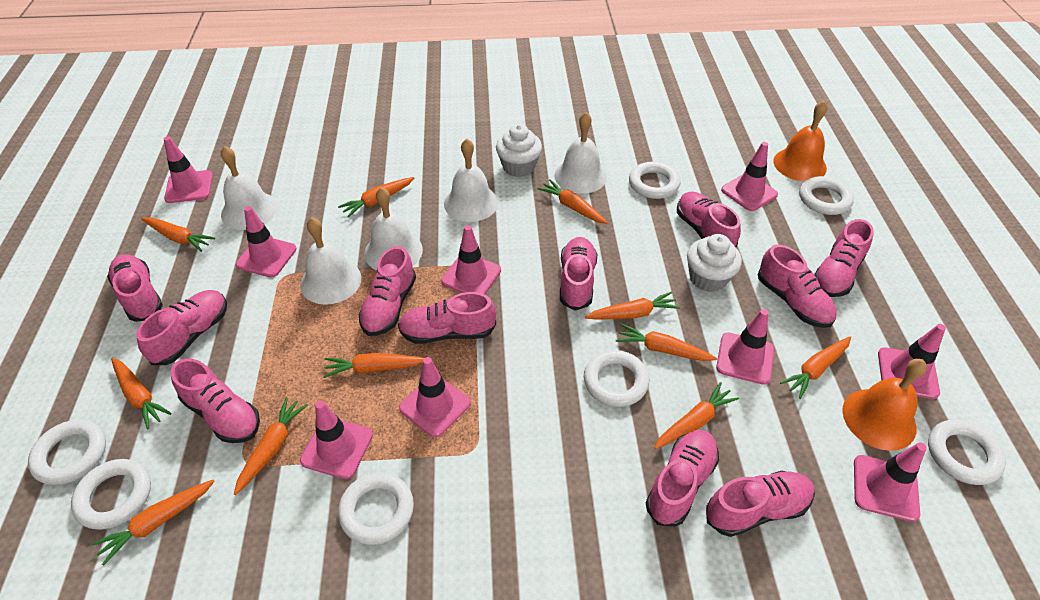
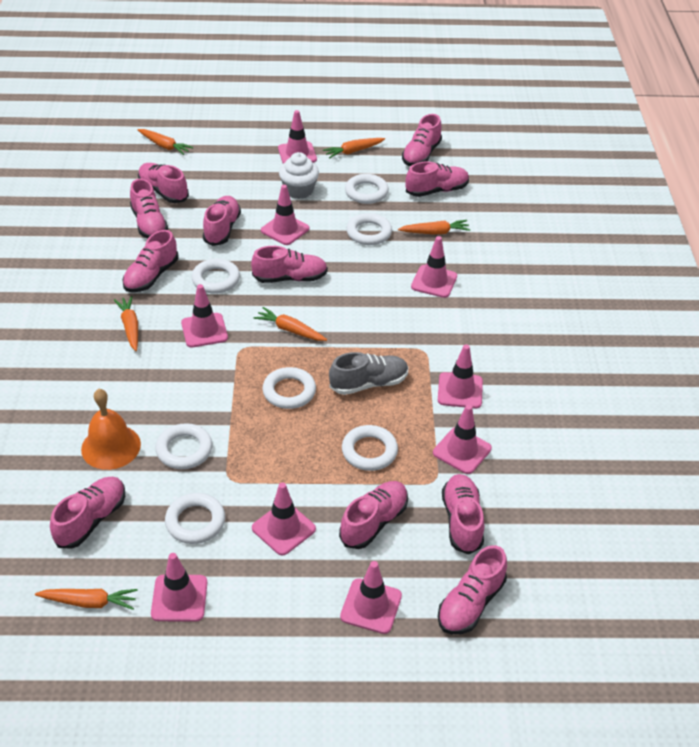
grey shoe: 0 -> 1
orange bell: 2 -> 1
orange carrot: 11 -> 6
white bell: 5 -> 0
white cupcake: 2 -> 1

